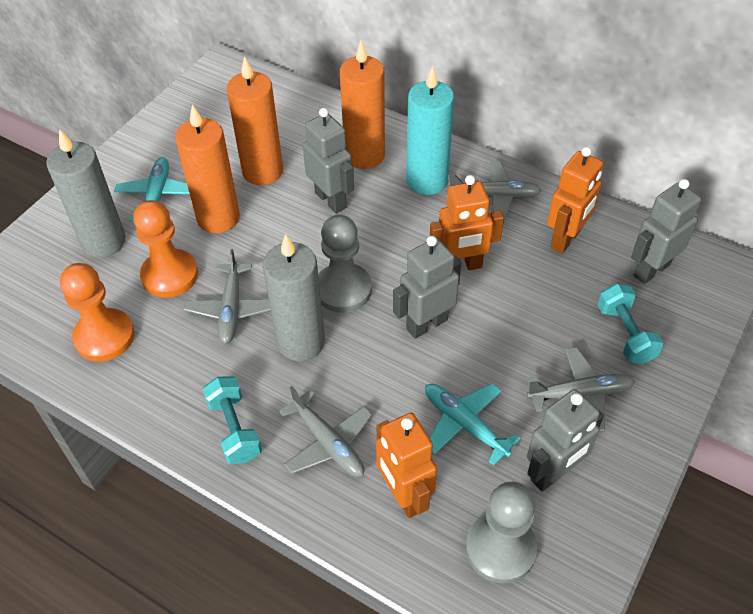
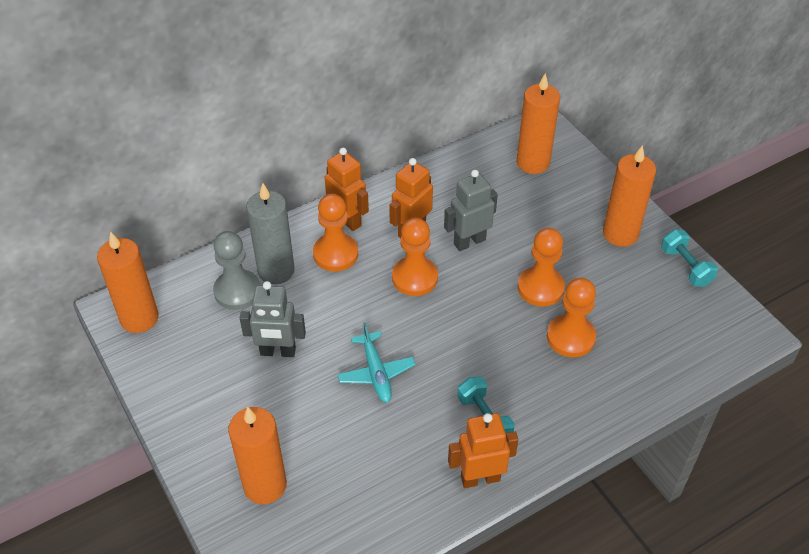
grey candle: 2 -> 1
grey pawn: 2 -> 1
grey plane: 4 -> 0
grey robot: 4 -> 2
orange candle: 3 -> 4
orange pawn: 2 -> 4
turquoise candle: 1 -> 0
turquoise plane: 2 -> 1

